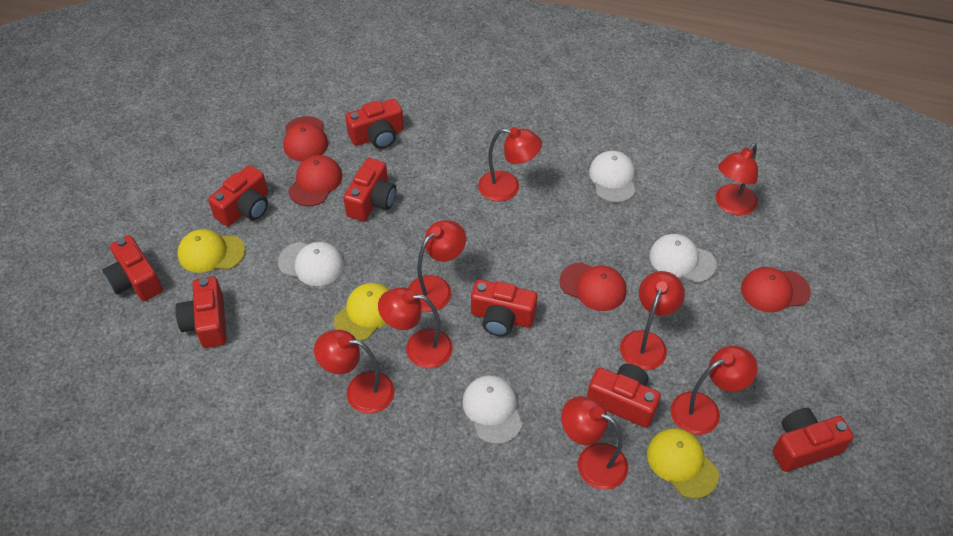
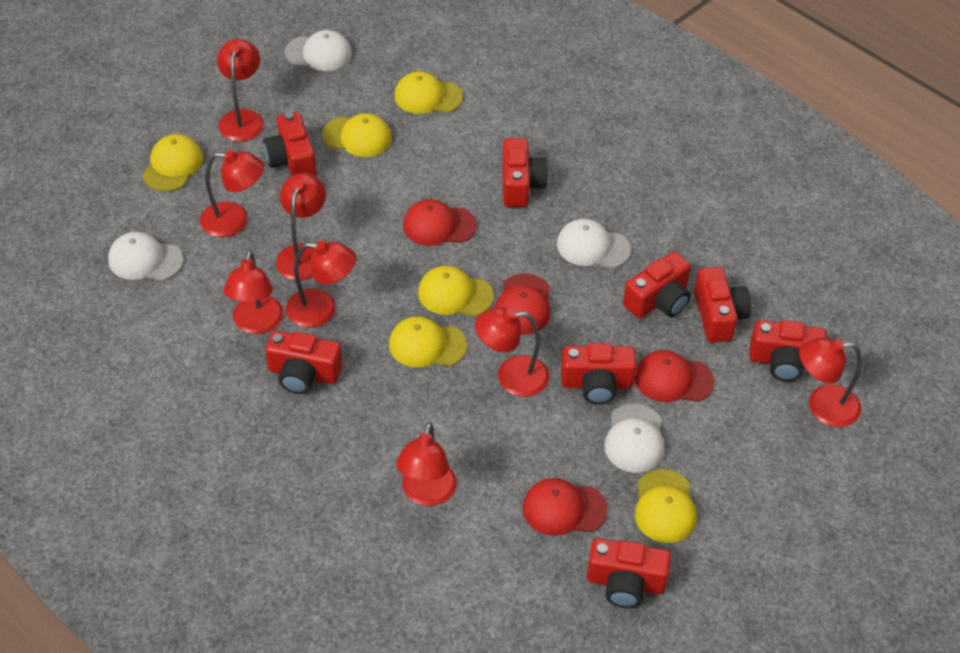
yellow cap: 3 -> 6

